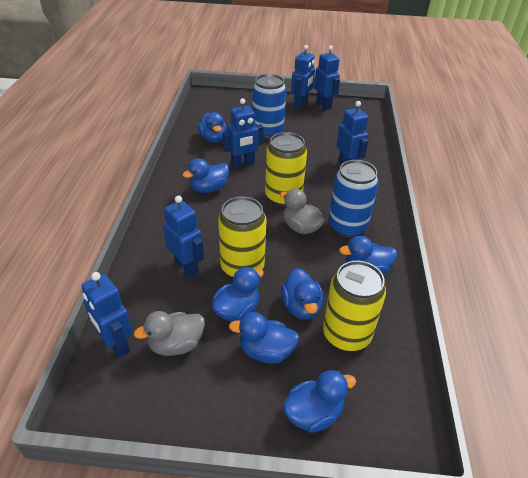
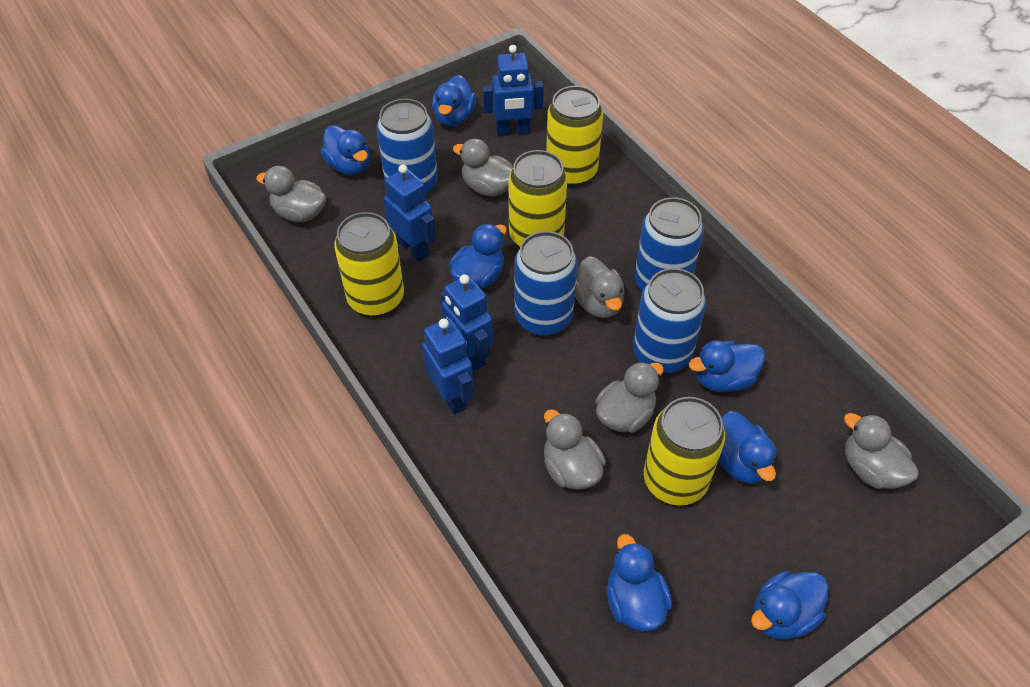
blue can: 2 -> 4
blue robot: 6 -> 4
grey duck: 2 -> 6
yellow can: 3 -> 4

